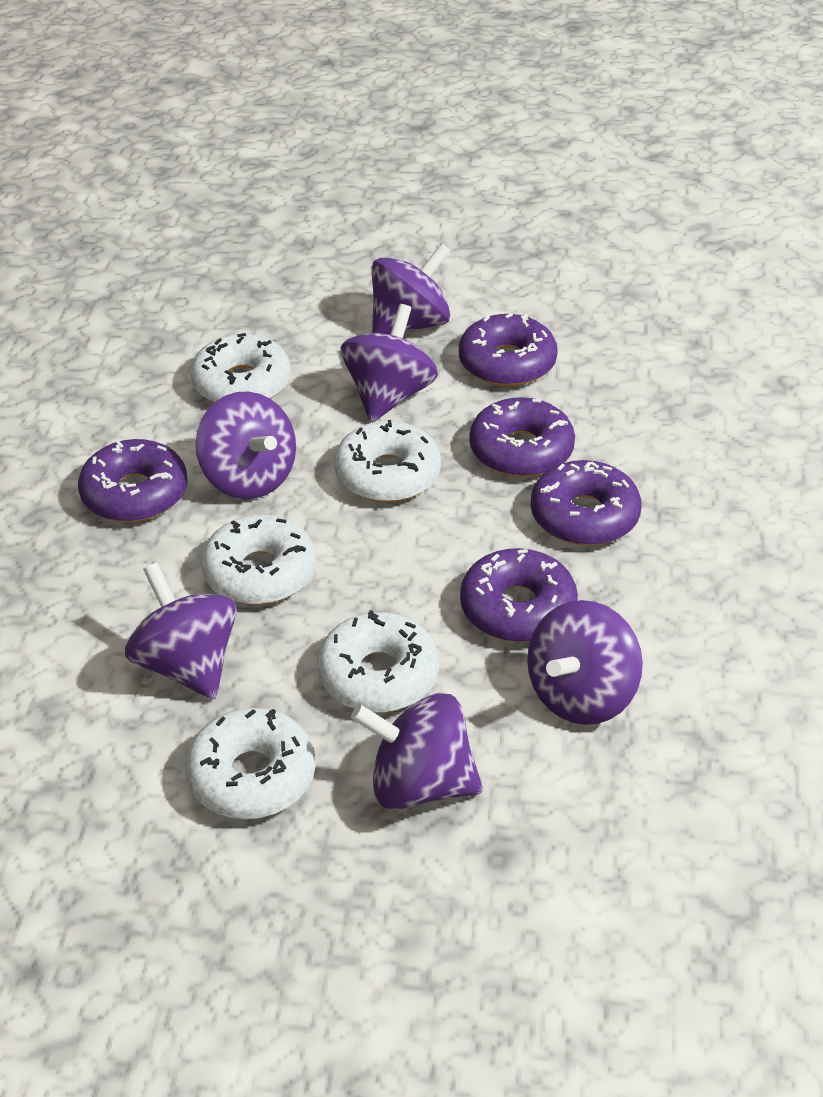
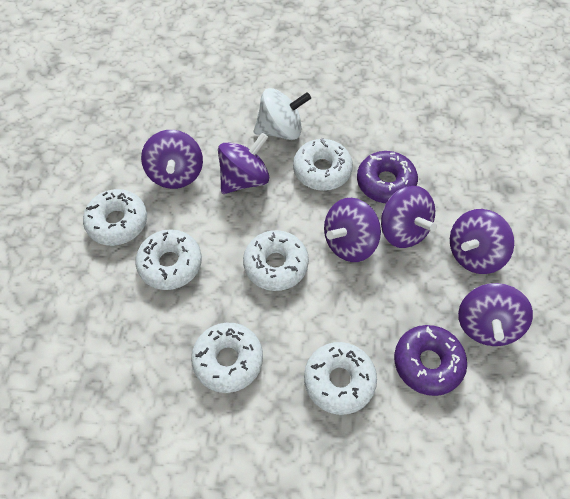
purple donut: 5 -> 2
white donut: 5 -> 6
white spinning top: 0 -> 1

